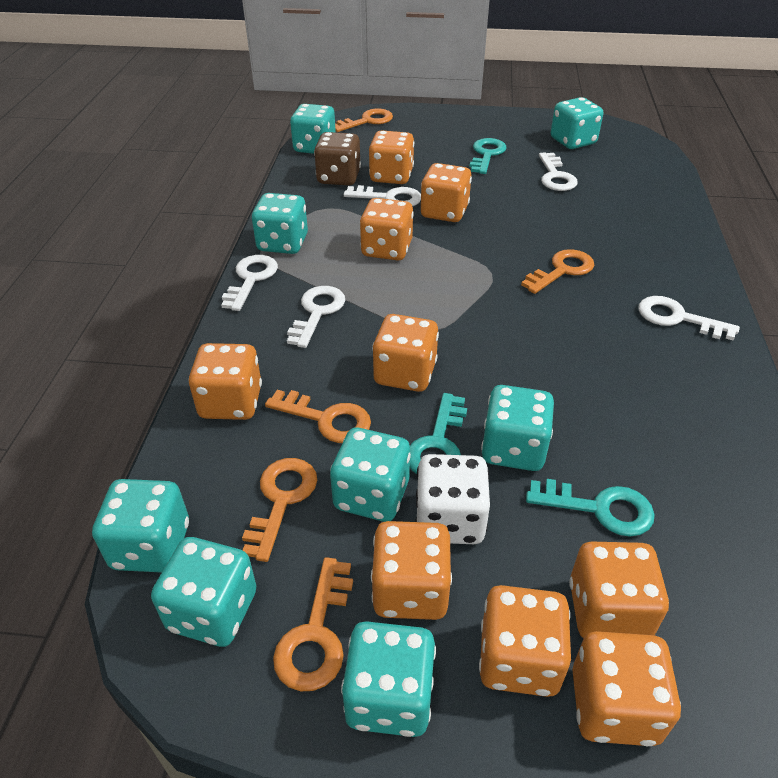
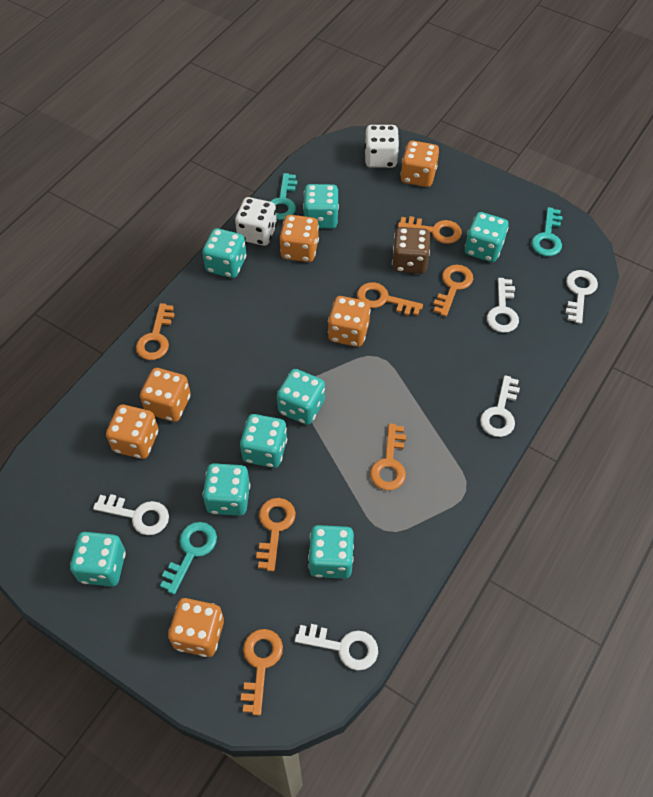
orange dice: 9 -> 6
orange key: 5 -> 7
white dice: 1 -> 2

